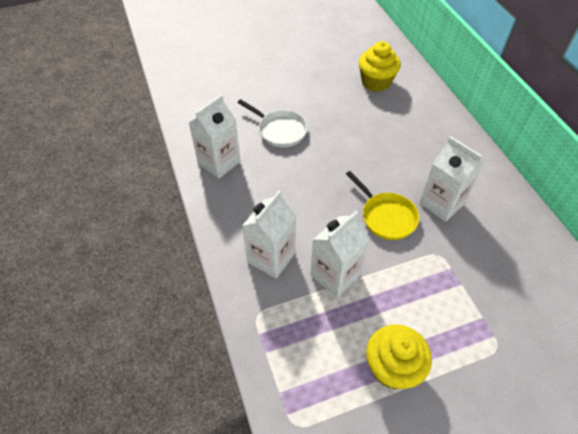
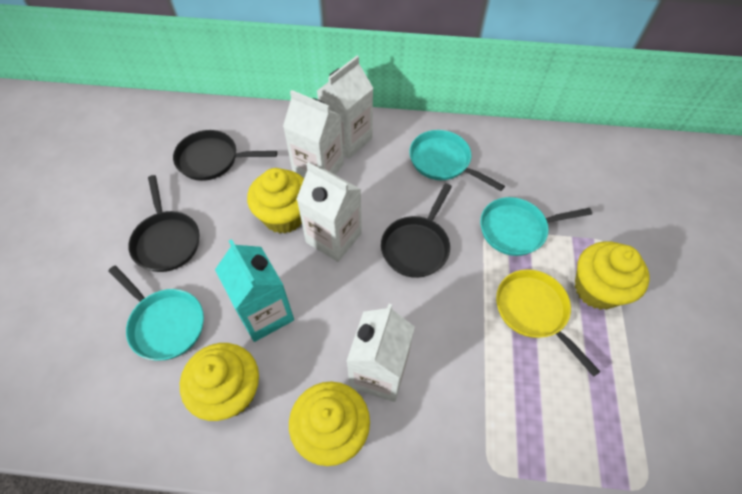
black pan: 0 -> 3
turquoise carton: 0 -> 1
turquoise pan: 0 -> 3
white pan: 1 -> 0
yellow cupcake: 2 -> 4

